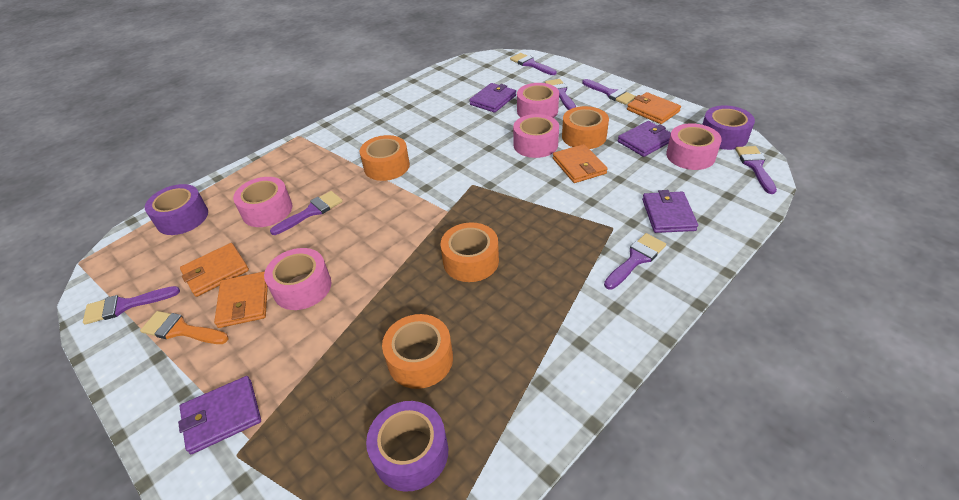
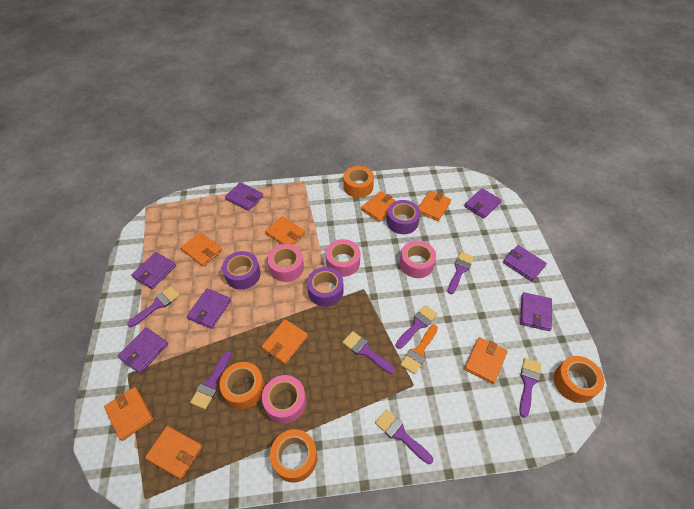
orange wallet: 4 -> 8
pink tape: 5 -> 4
purple wallet: 4 -> 7

